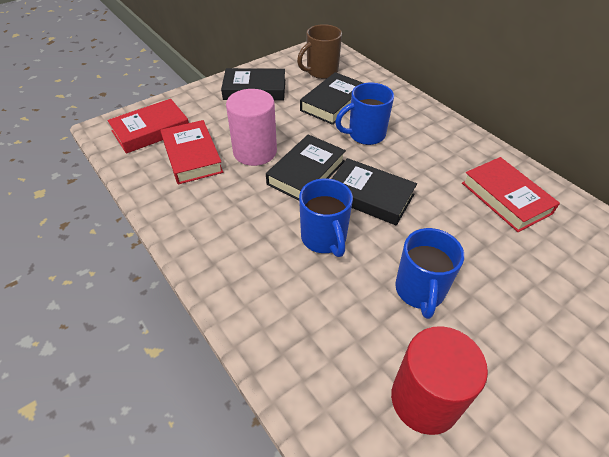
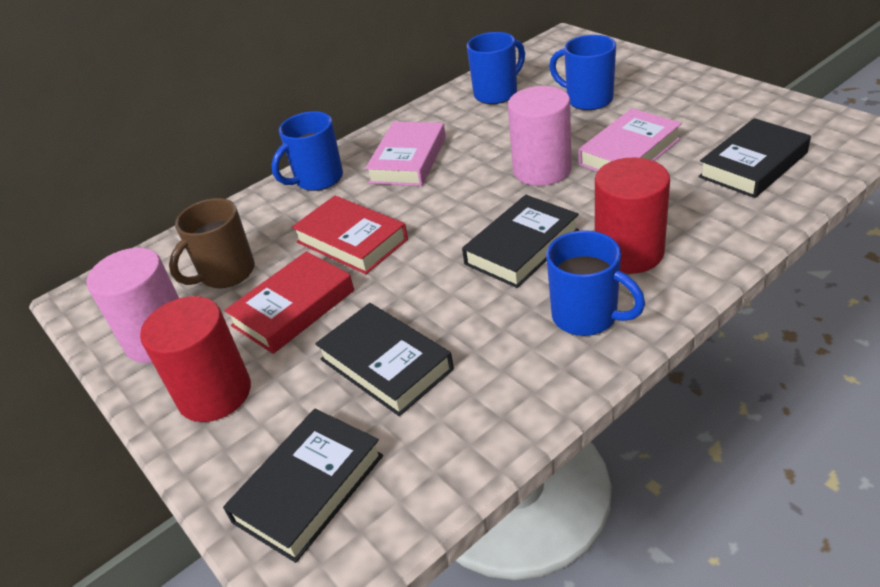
blue mug: 3 -> 4
pink book: 0 -> 2
pink cylinder: 1 -> 2
red book: 3 -> 2
red cylinder: 1 -> 2

